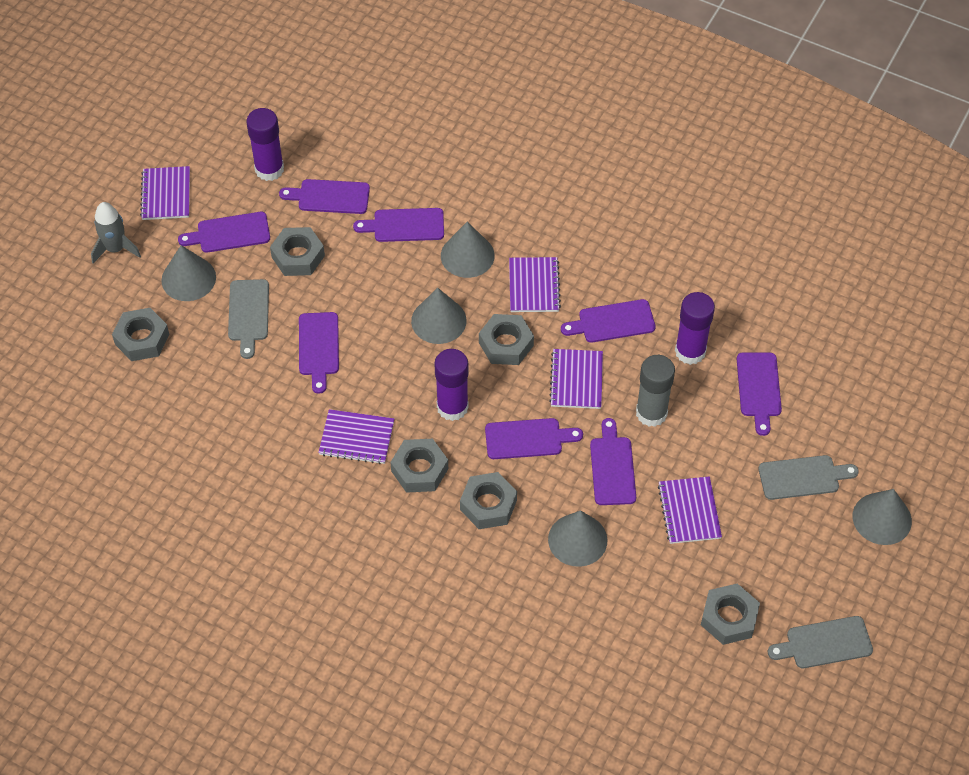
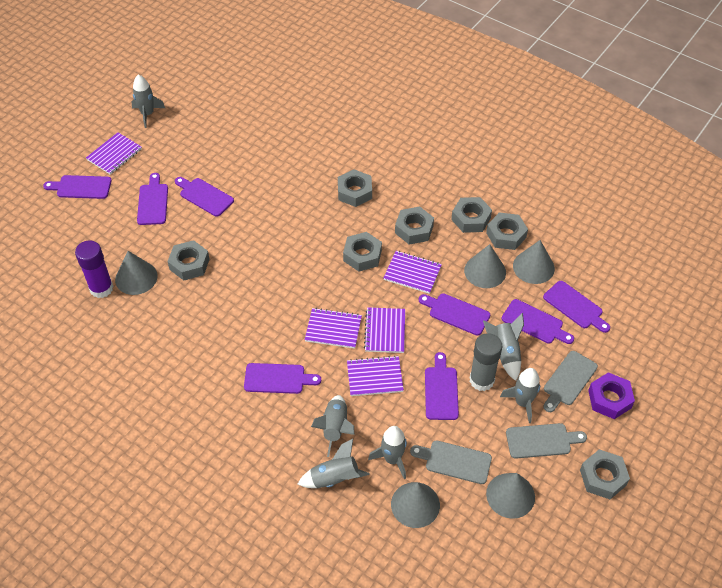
grey nut: 6 -> 7
grey rocket: 1 -> 6
purple glue stick: 3 -> 1
purple nut: 0 -> 1

